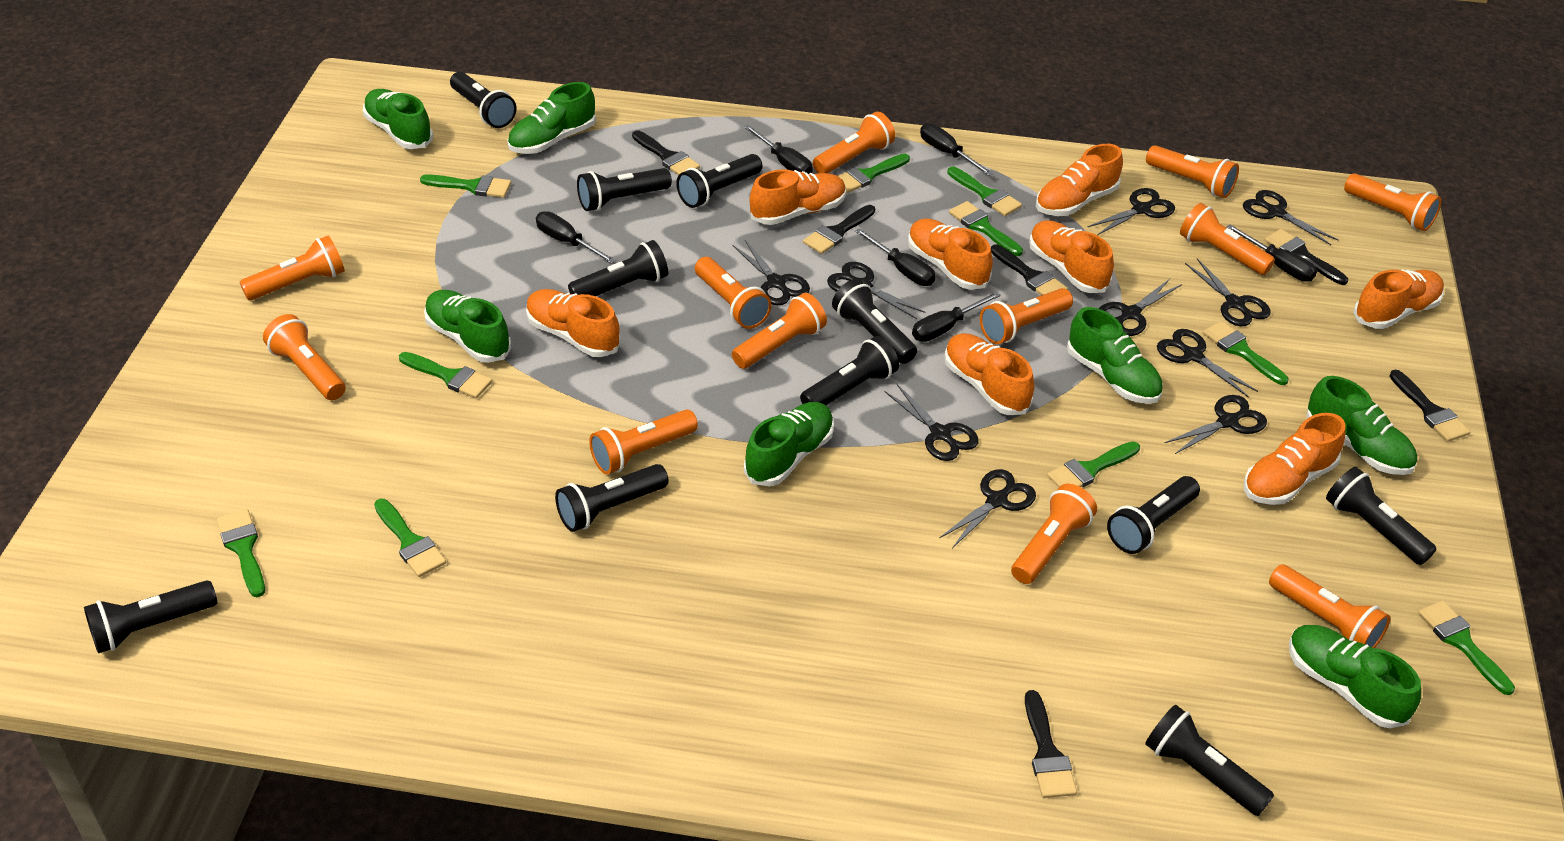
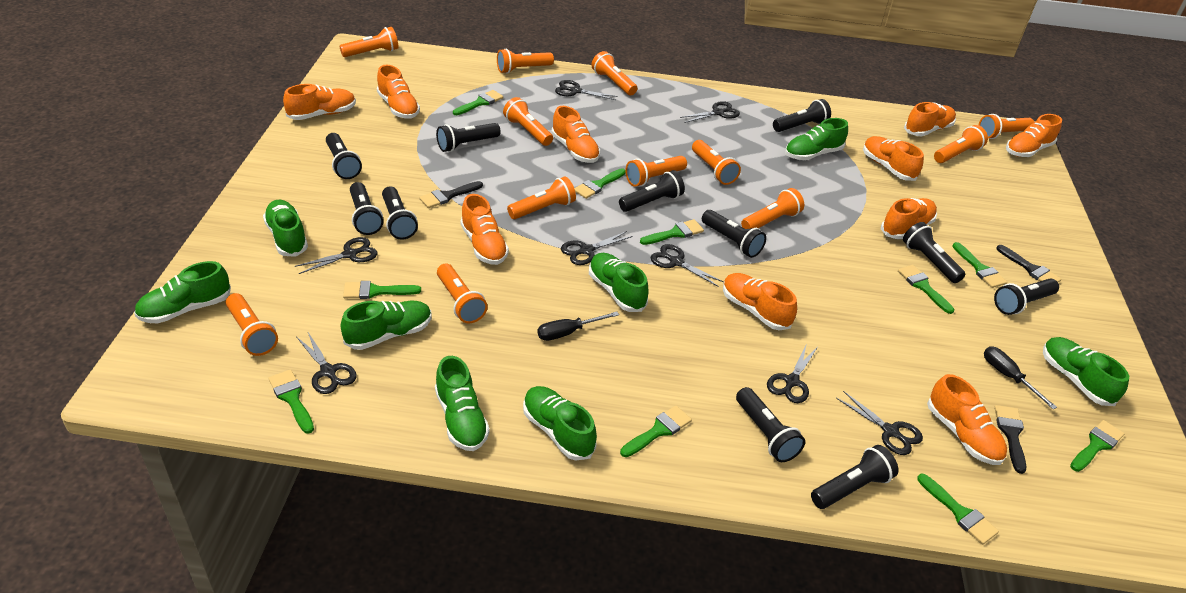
black brush: 6 -> 3
black scissors: 10 -> 8
black screwdriver: 6 -> 2
green shoe: 7 -> 8
orange shoe: 8 -> 10

